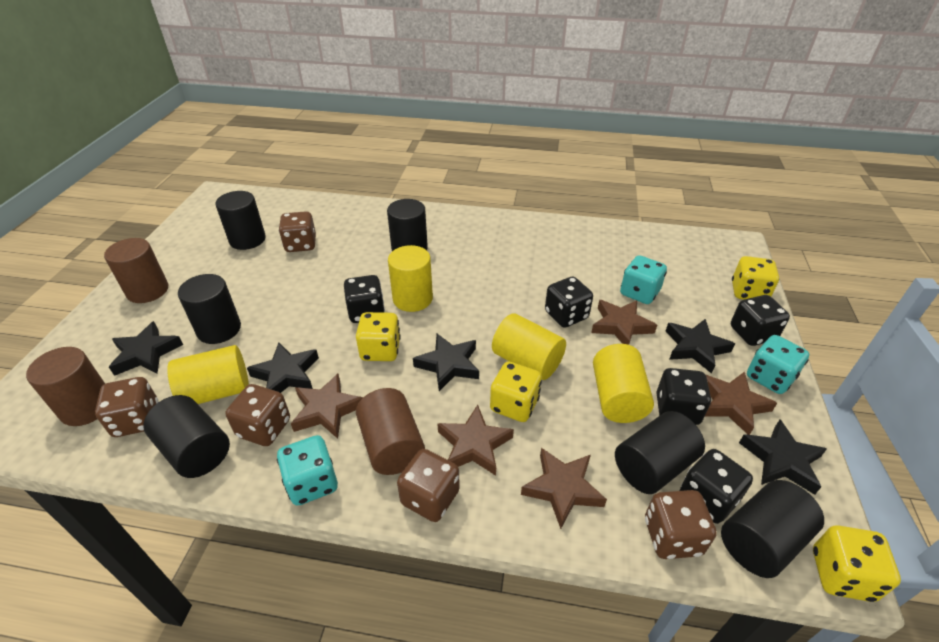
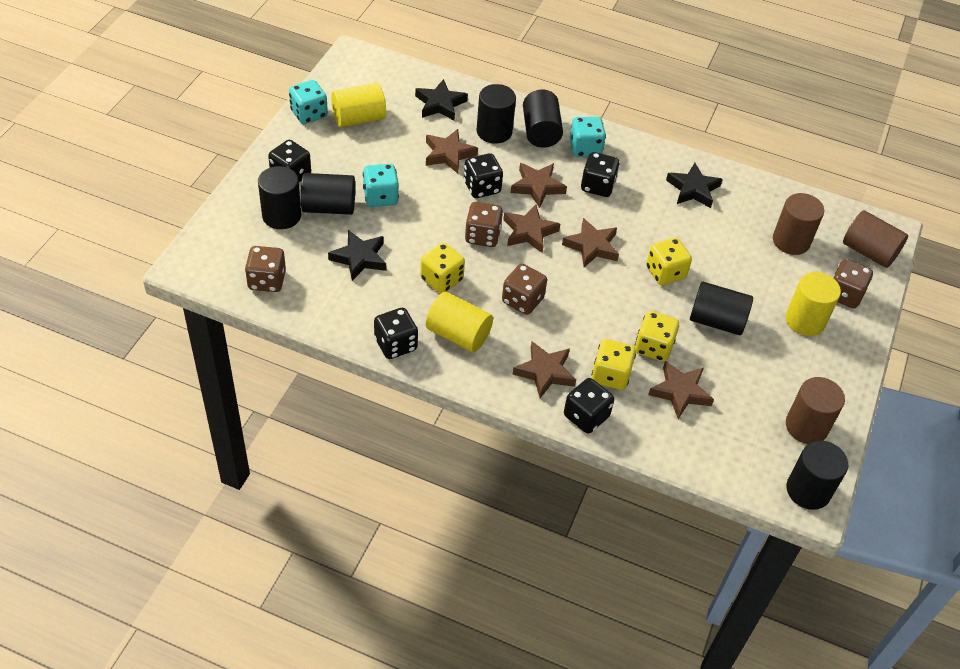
black star: 5 -> 3
brown dice: 5 -> 4
brown star: 5 -> 6
yellow cylinder: 4 -> 3

